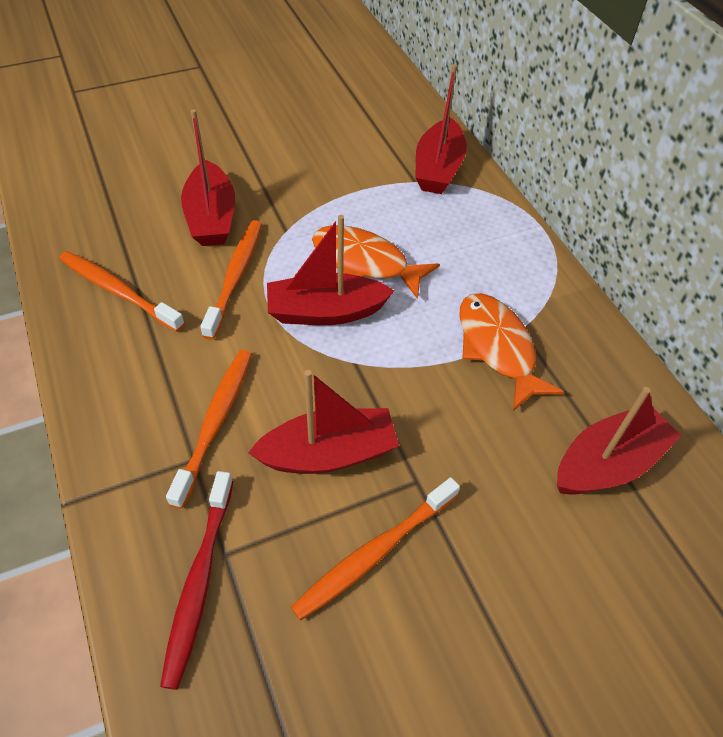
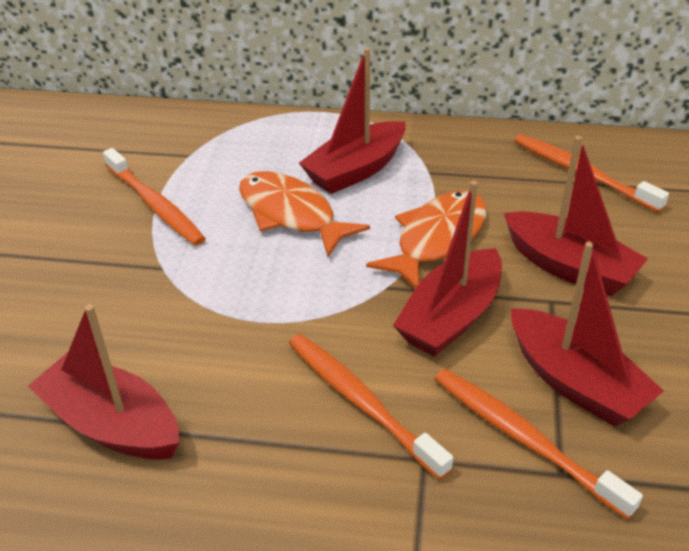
red toothbrush: 1 -> 0

